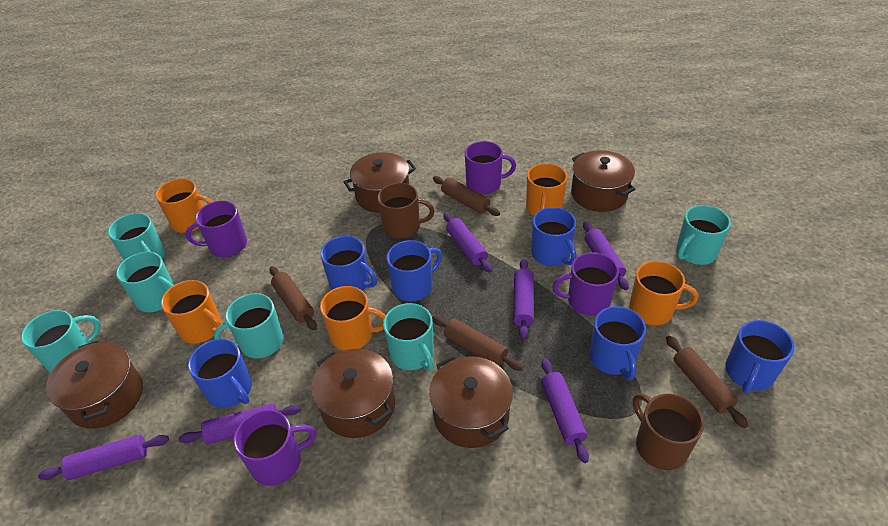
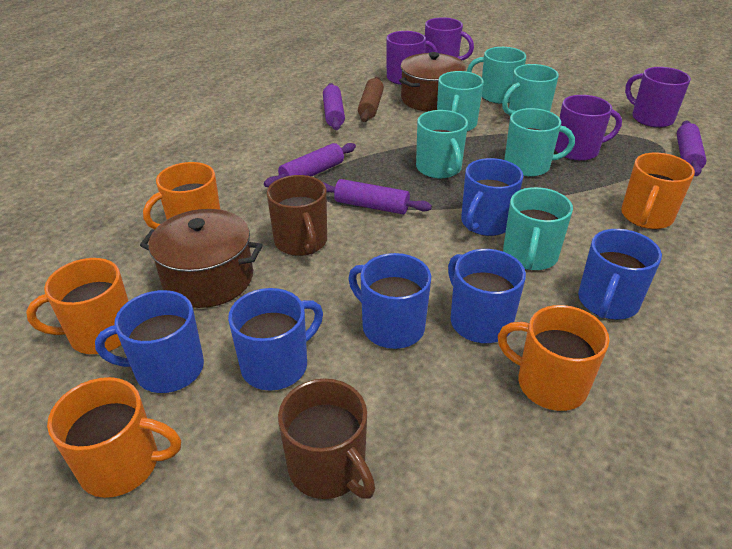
brown pot: 5 -> 2
brown rolling pin: 4 -> 1
purple rolling pin: 6 -> 4

